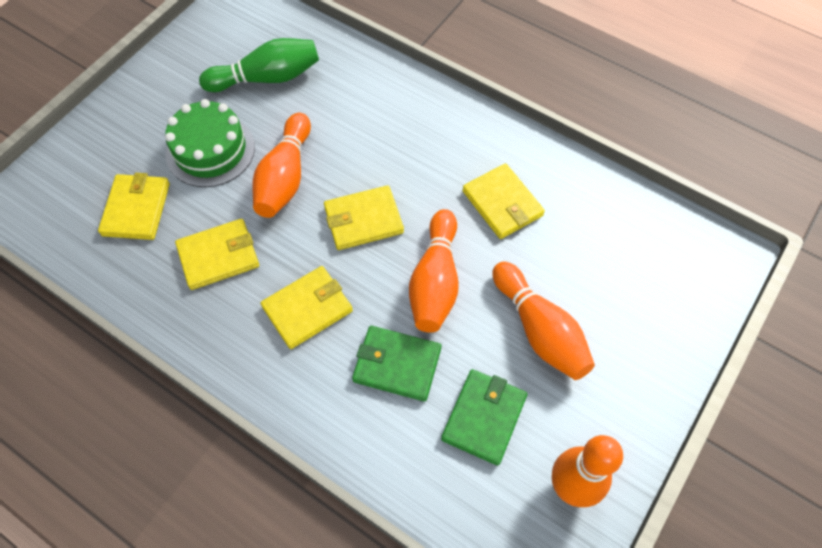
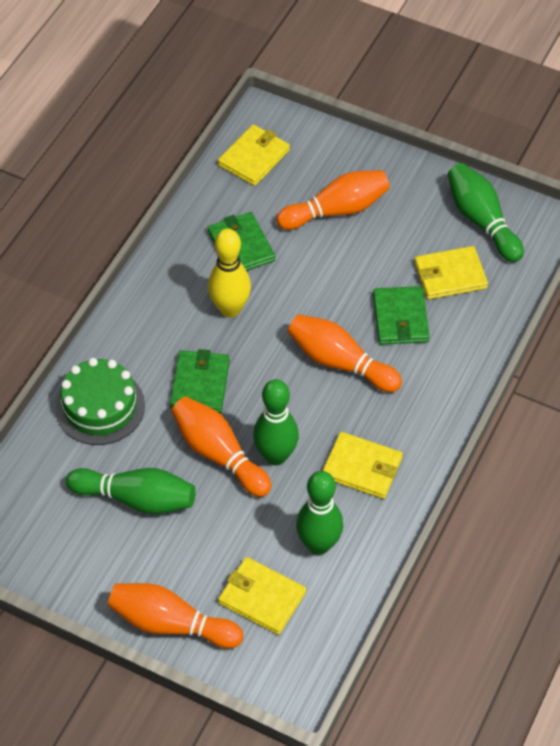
green bowling pin: 1 -> 4
green wallet: 2 -> 3
yellow bowling pin: 0 -> 1
yellow wallet: 5 -> 4

